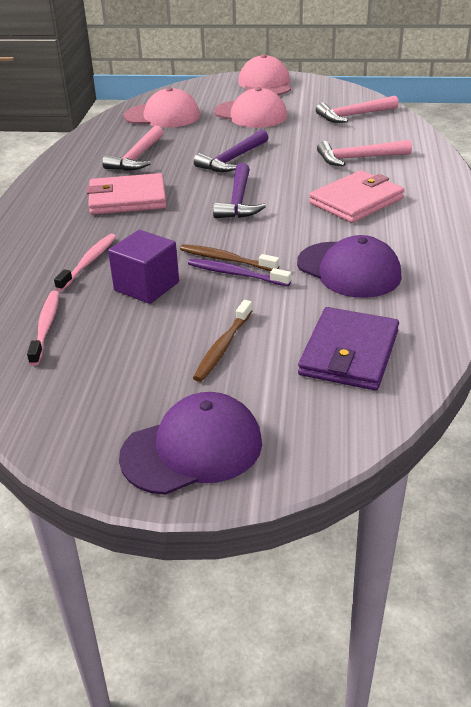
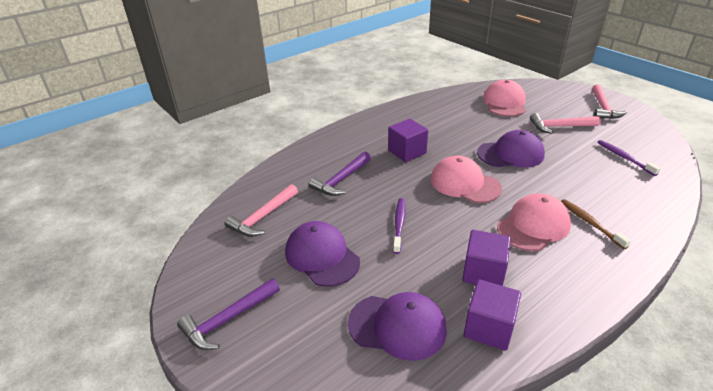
brown toothbrush: 2 -> 1
pink toothbrush: 2 -> 0
pink wallet: 2 -> 0
purple cap: 2 -> 3
purple cube: 1 -> 3
purple toothbrush: 1 -> 2
purple wallet: 1 -> 0

